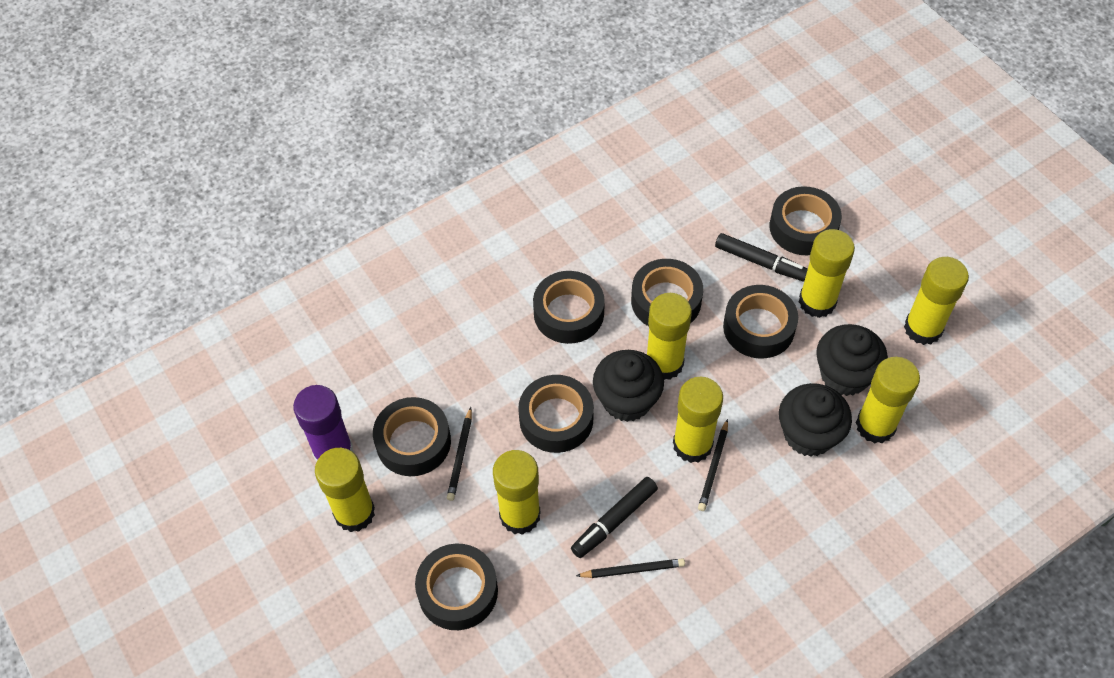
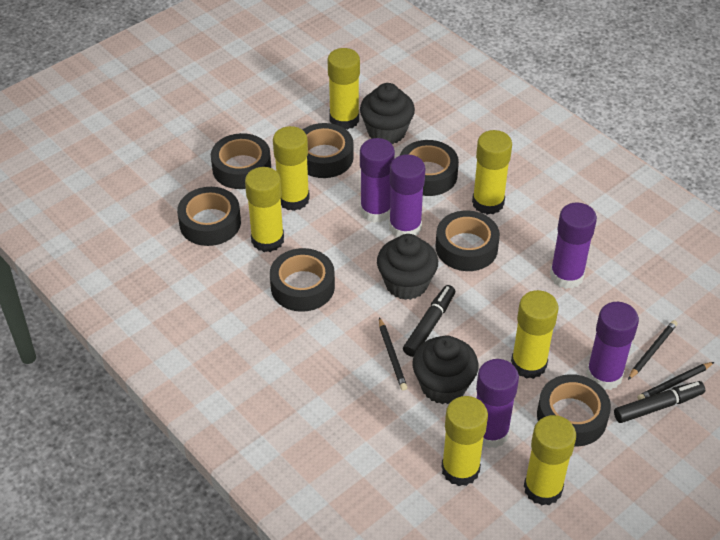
purple glue stick: 1 -> 5

